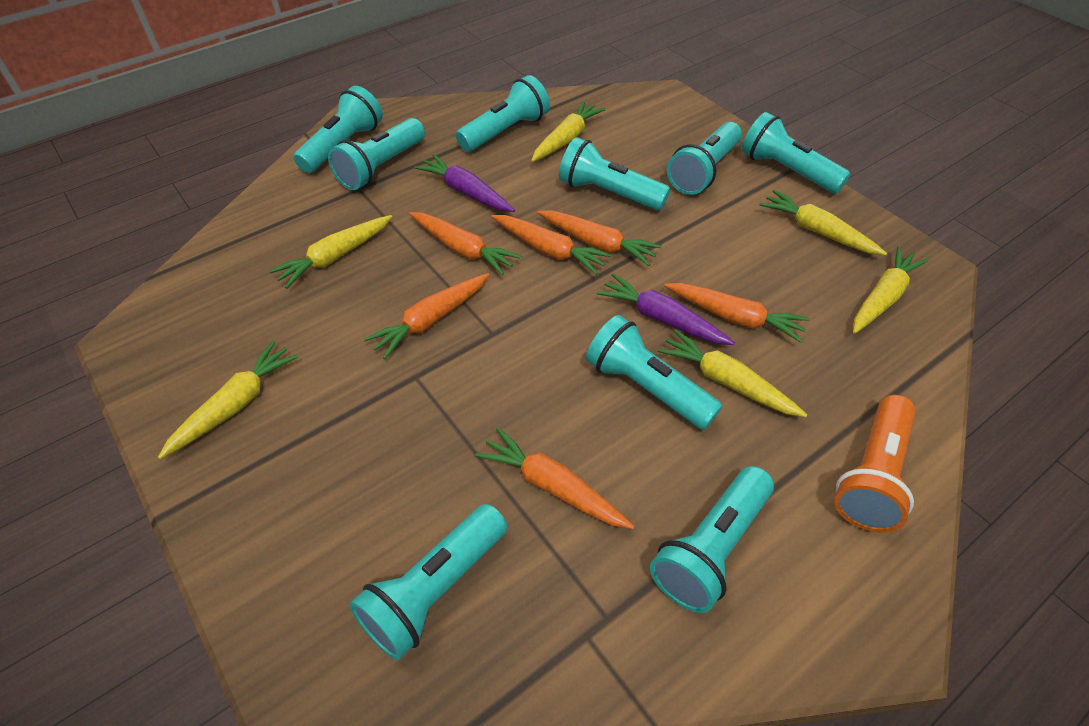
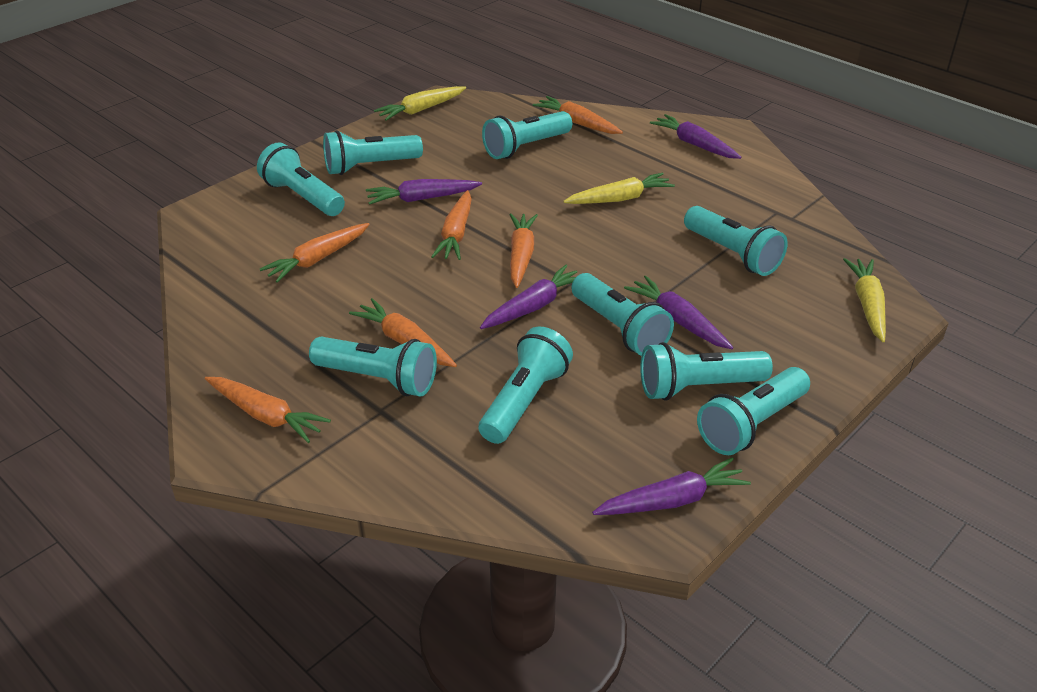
orange flashlight: 1 -> 0
purple carrot: 2 -> 5
yellow carrot: 6 -> 3

